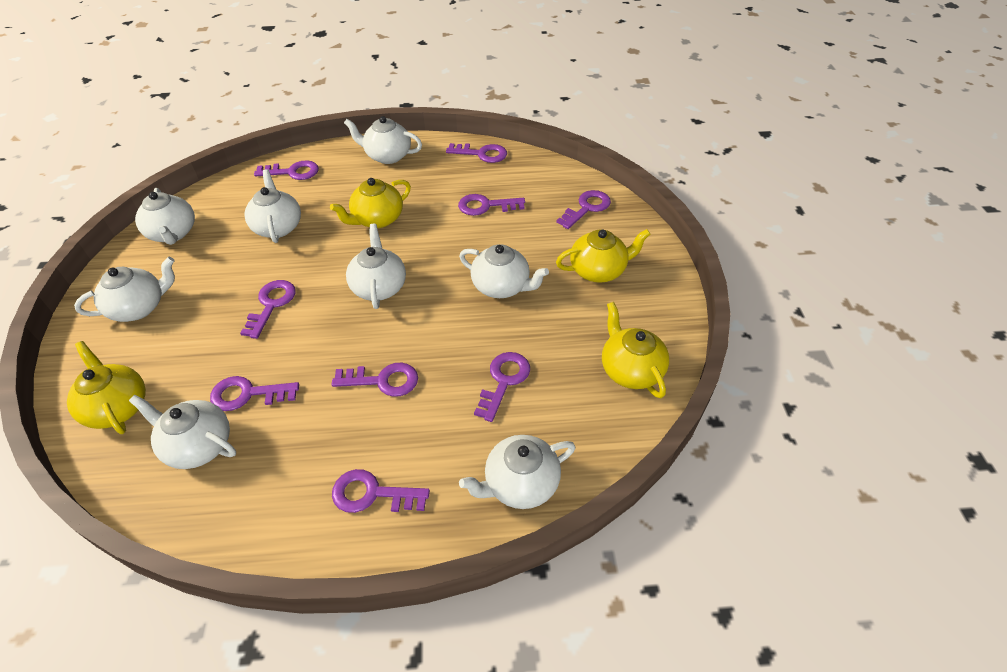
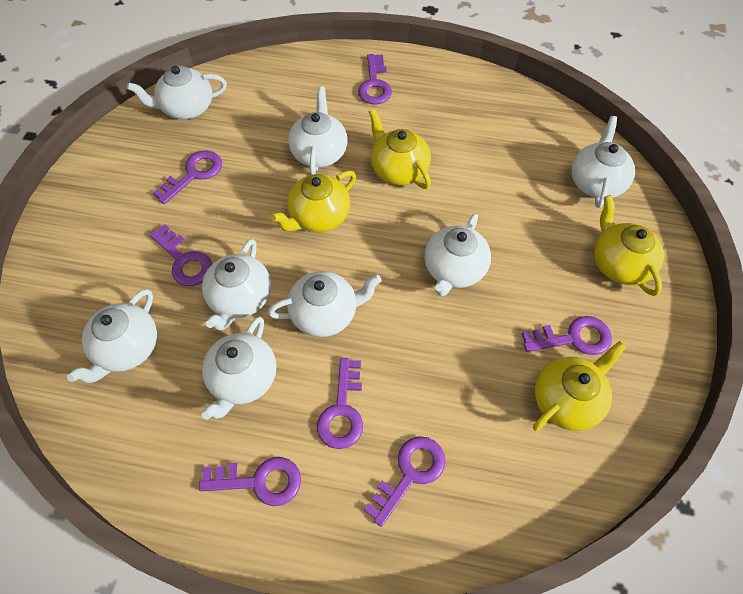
purple key: 9 -> 7

